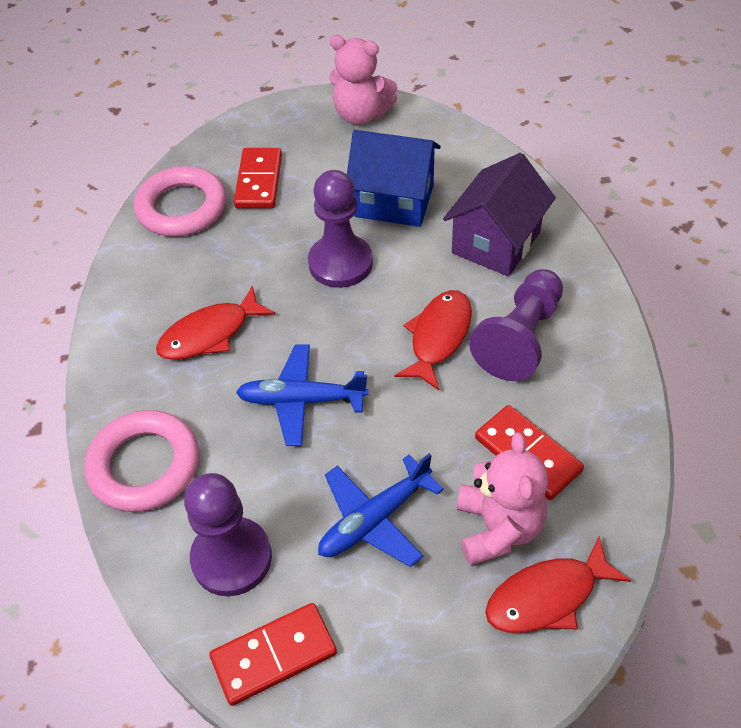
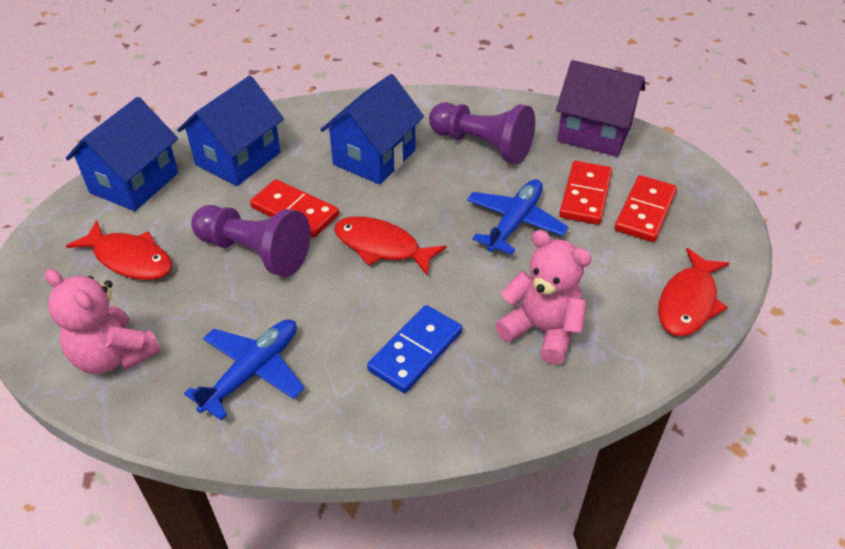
blue domino: 0 -> 1
blue house: 1 -> 3
pink ring: 2 -> 0
purple pawn: 3 -> 2

